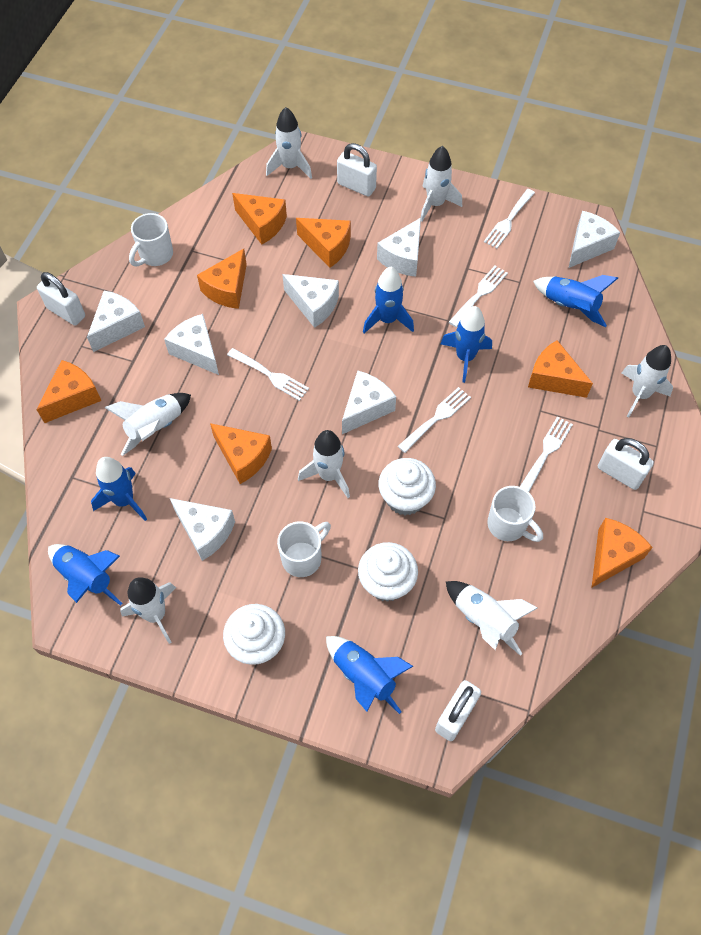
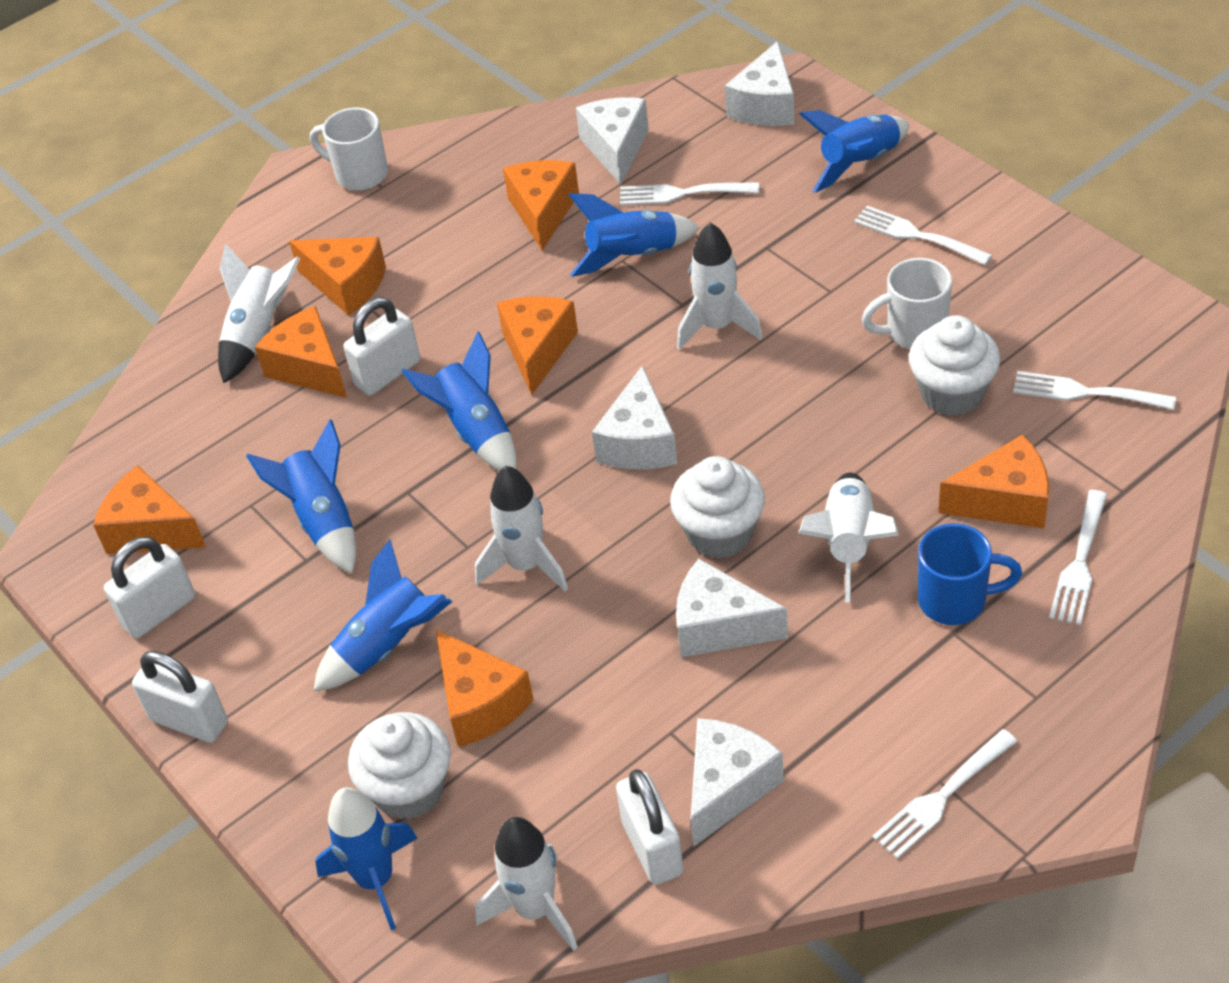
blue mug: 0 -> 1
white cheese: 7 -> 5
white mug: 3 -> 2
white rocket: 7 -> 5

